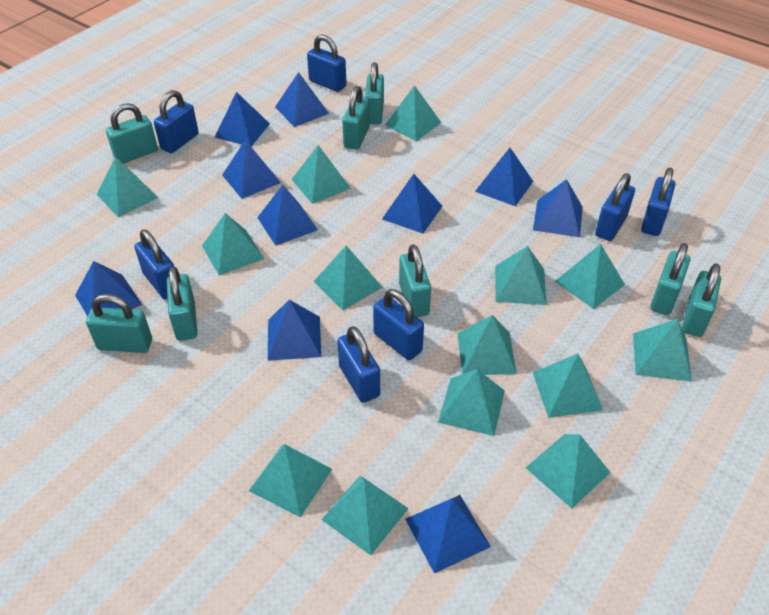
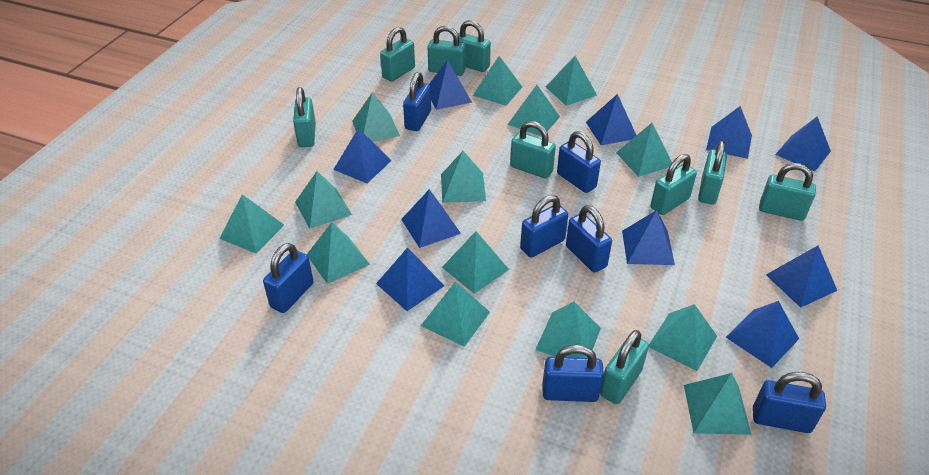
turquoise padlock: 8 -> 9

